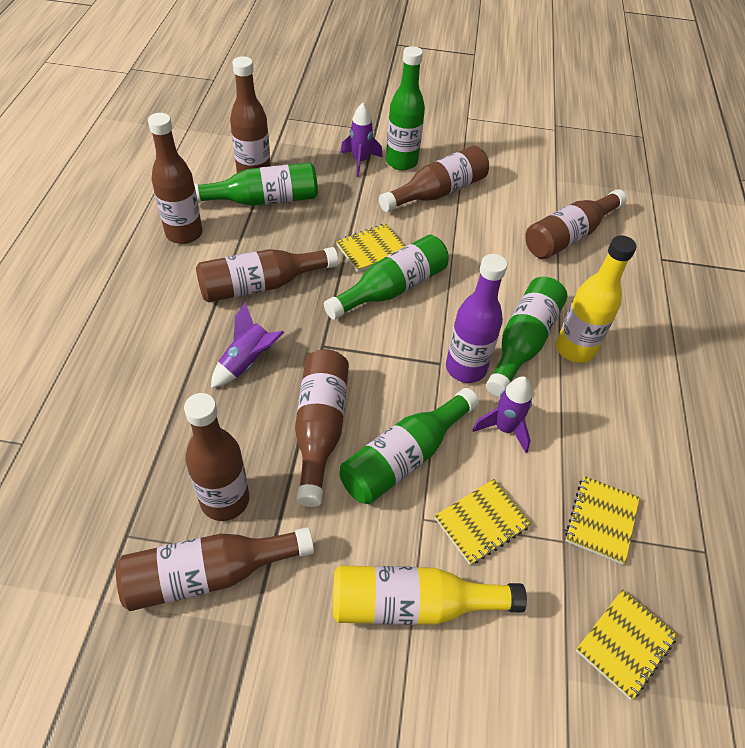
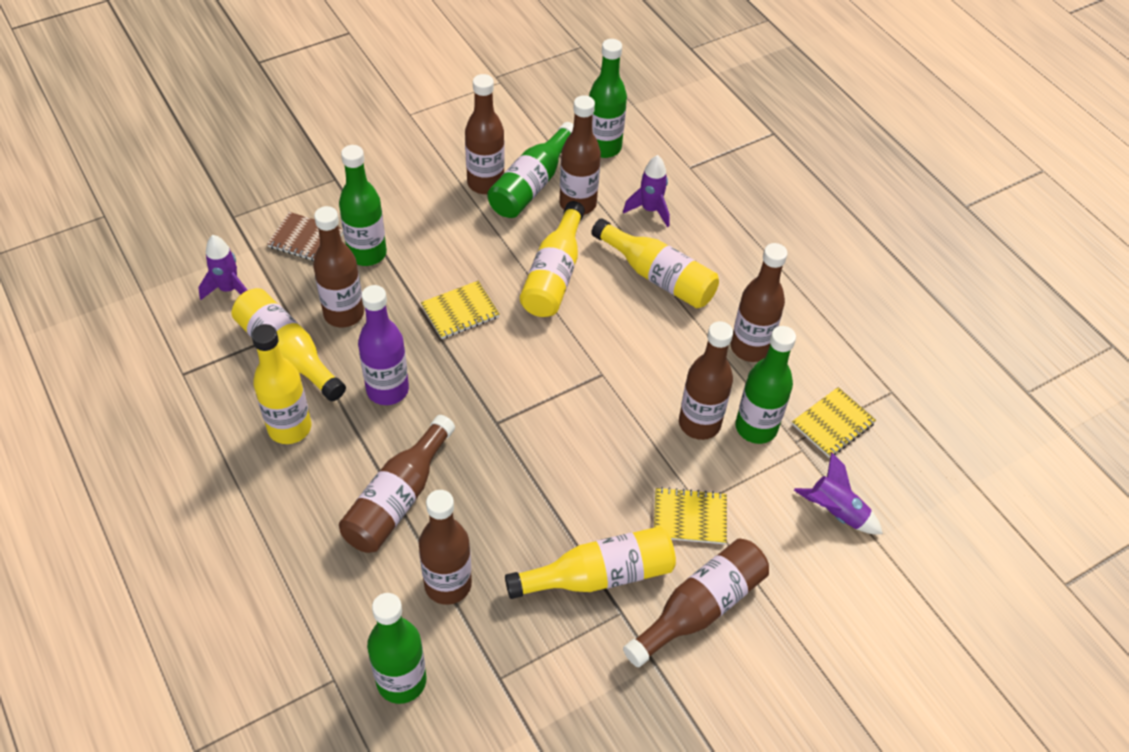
brown notebook: 0 -> 1
yellow bottle: 2 -> 5
yellow notebook: 4 -> 3

